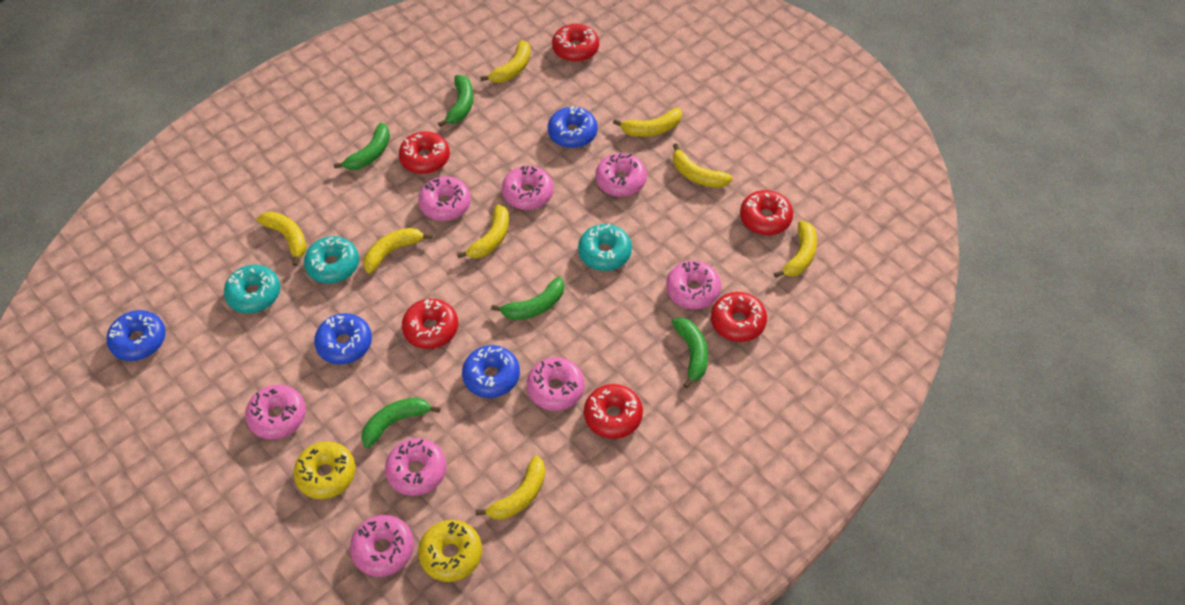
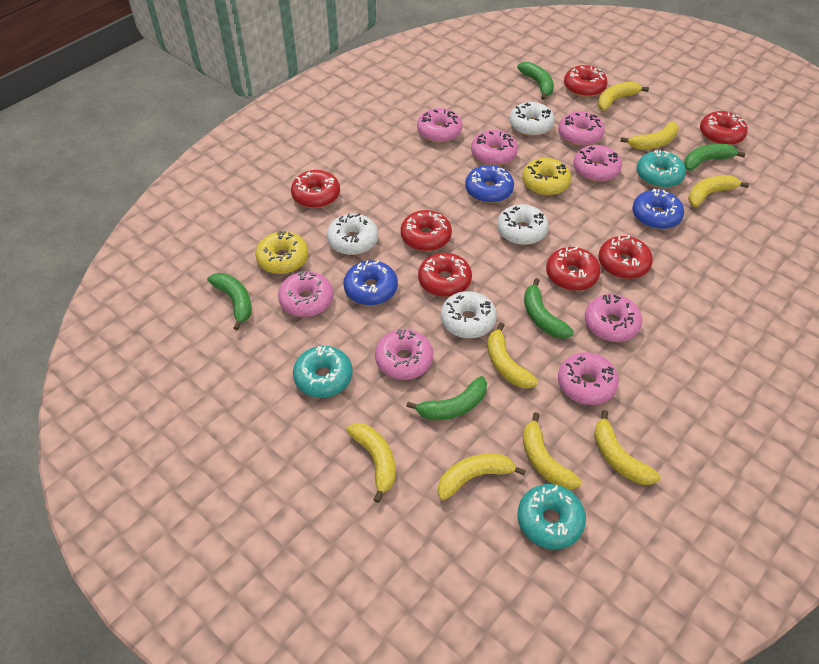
blue donut: 4 -> 3
red donut: 6 -> 7
white donut: 0 -> 4

